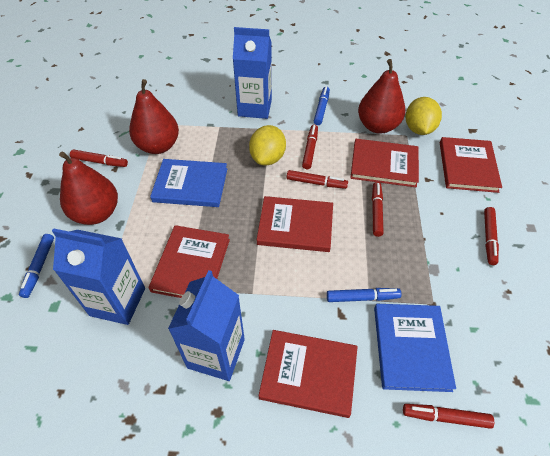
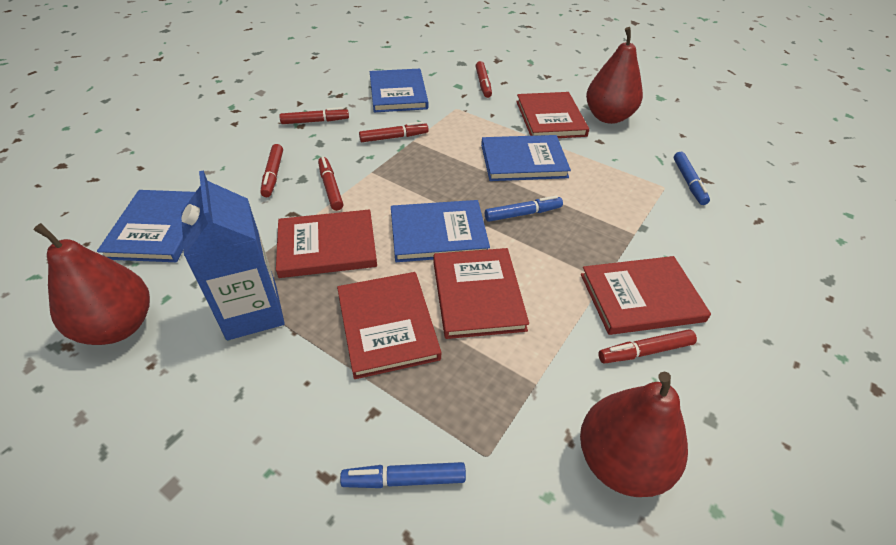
blue book: 2 -> 4
blue carton: 3 -> 1
yellow lemon: 2 -> 0

